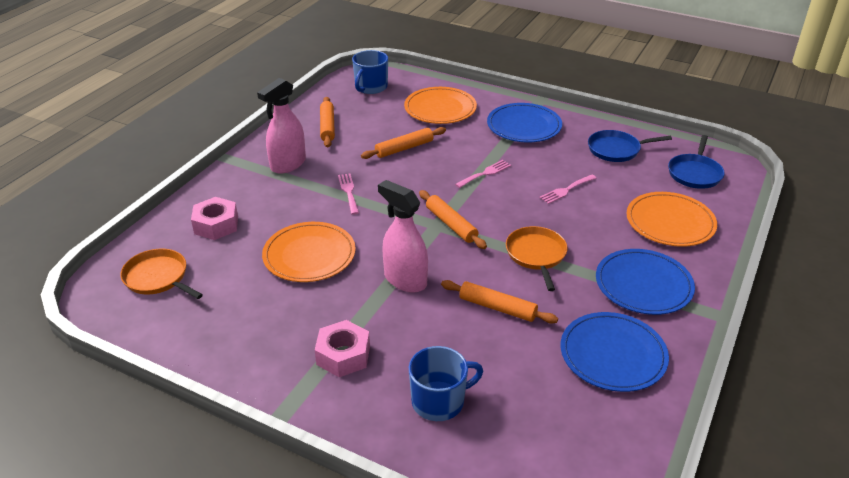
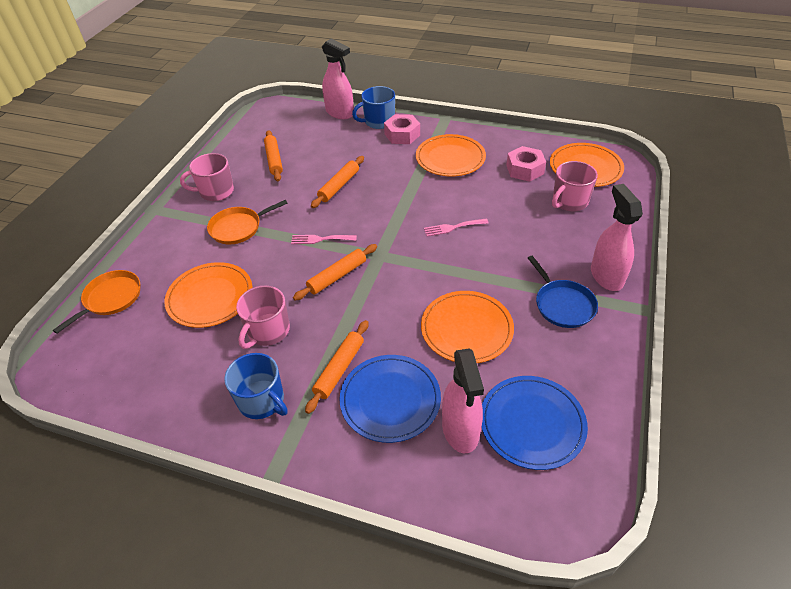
blue pan: 2 -> 1
blue plate: 3 -> 2
orange plate: 3 -> 4
pink fork: 3 -> 2
pink mug: 0 -> 3
pink spray bottle: 2 -> 3

